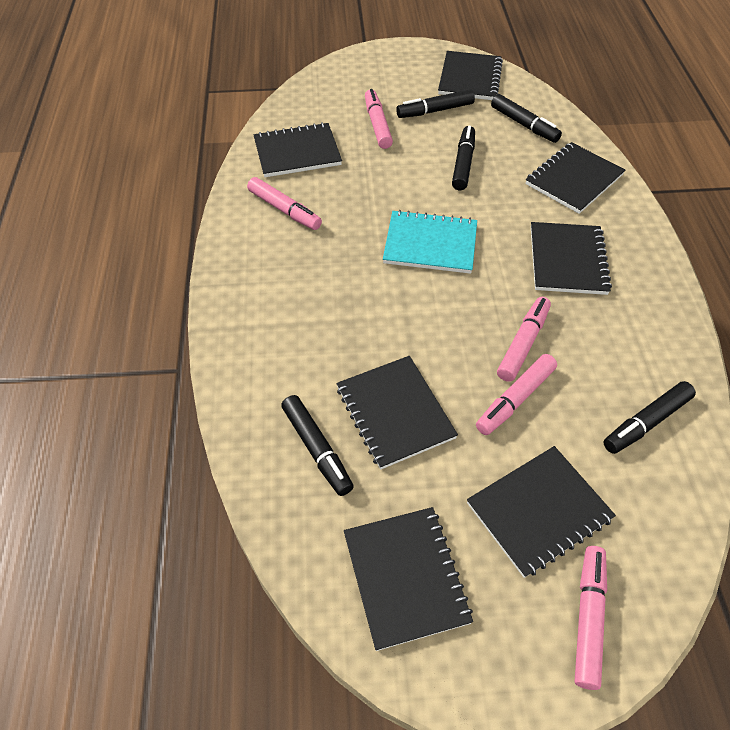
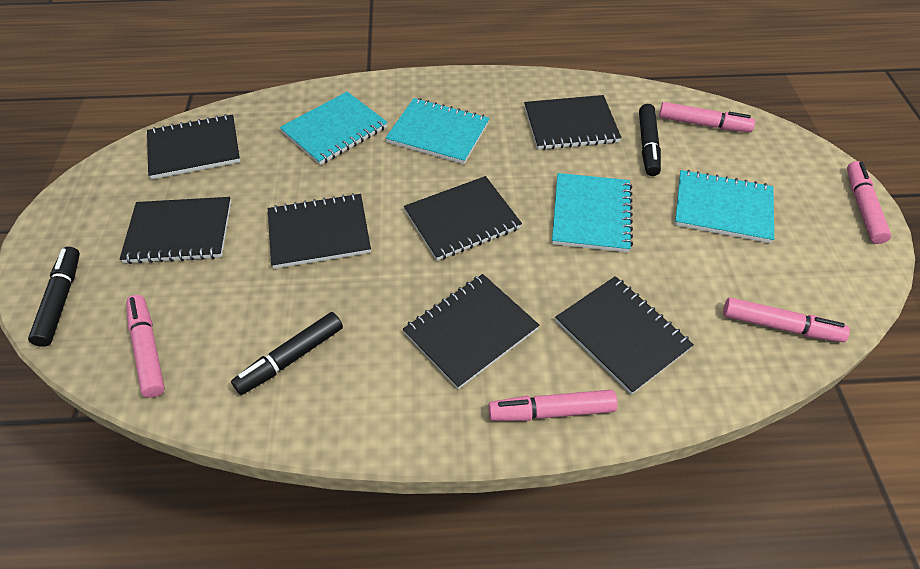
black marker: 5 -> 3
turquoise notebook: 1 -> 4

